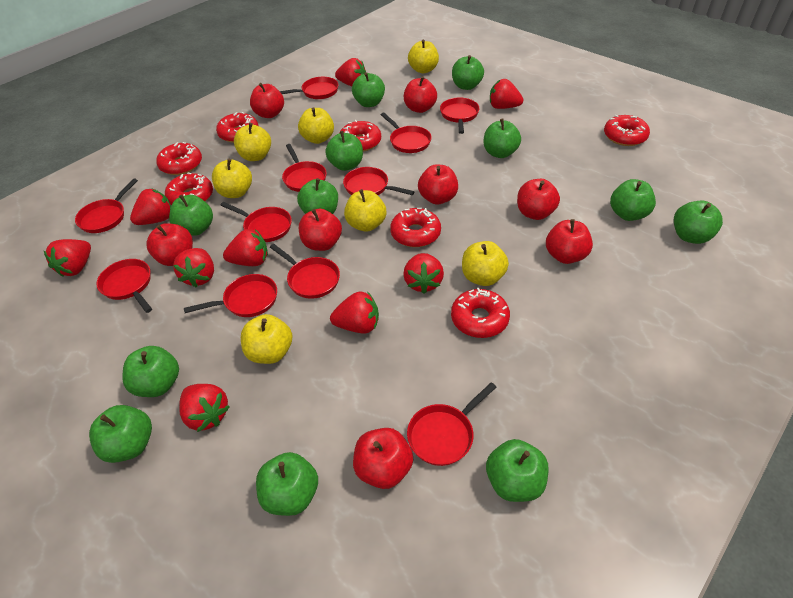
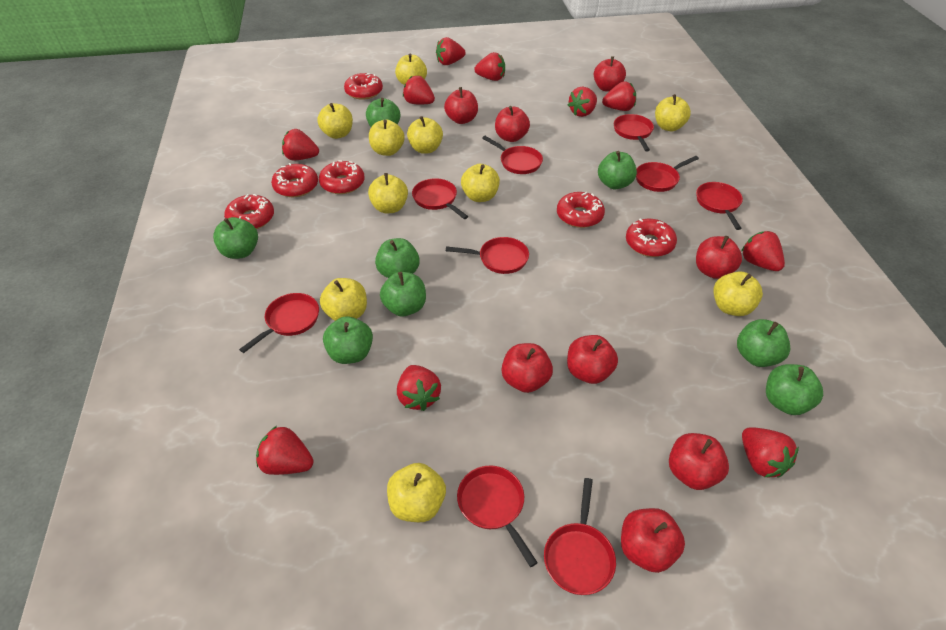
green apple: 12 -> 8
red donut: 7 -> 6
red pan: 11 -> 9
red strawberry: 9 -> 10
yellow apple: 7 -> 10

